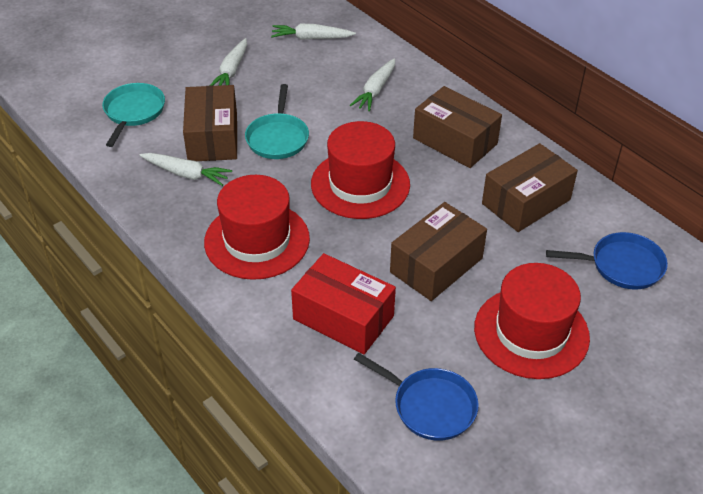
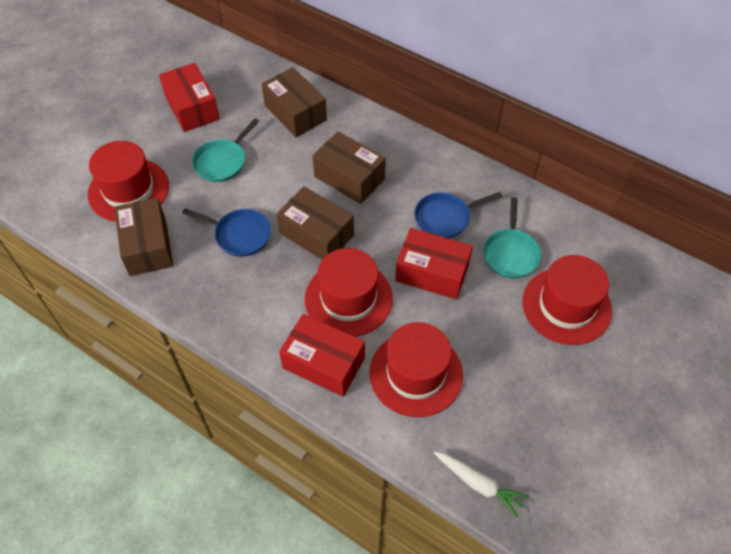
red box: 1 -> 3
red hat: 3 -> 4
white carrot: 4 -> 1

